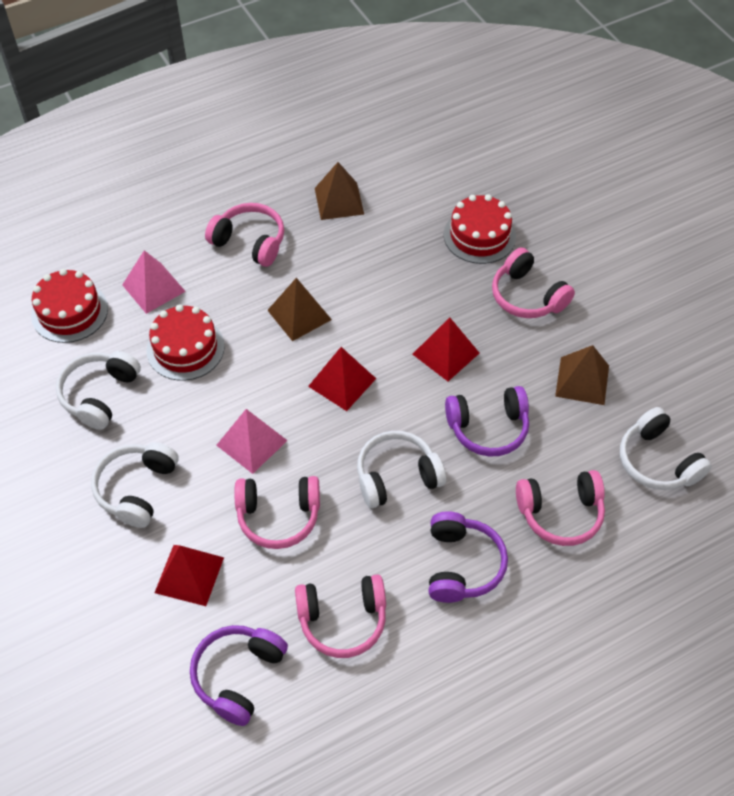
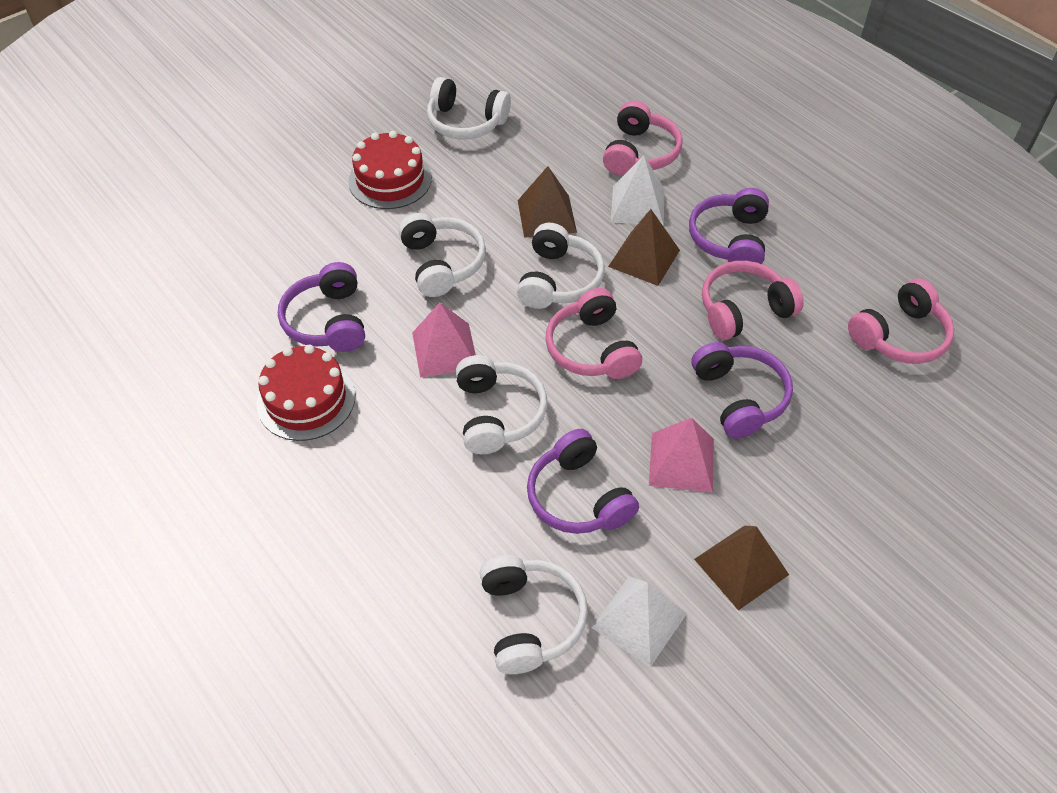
pink headphones: 5 -> 4
purple headphones: 3 -> 4
red cake: 3 -> 2
red pyramid: 3 -> 0
white headphones: 4 -> 5
white pyramid: 0 -> 2

